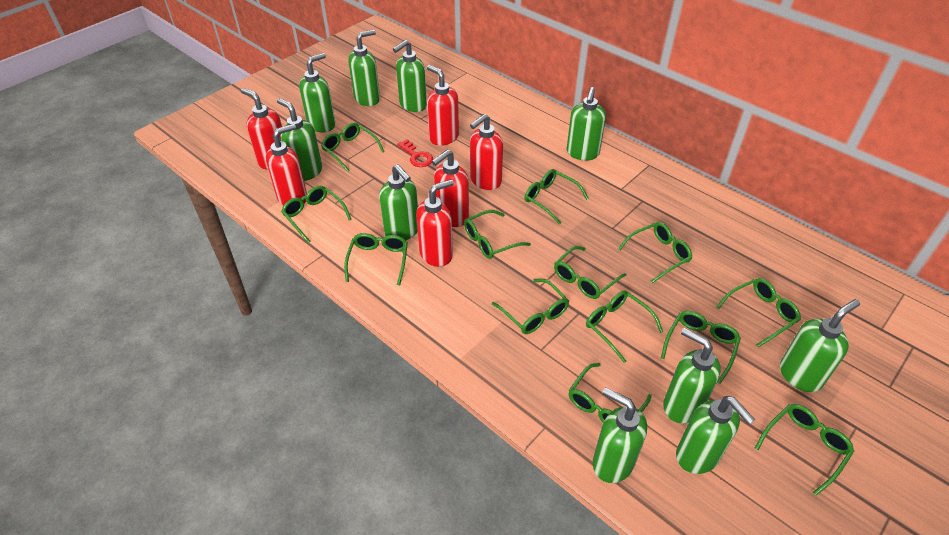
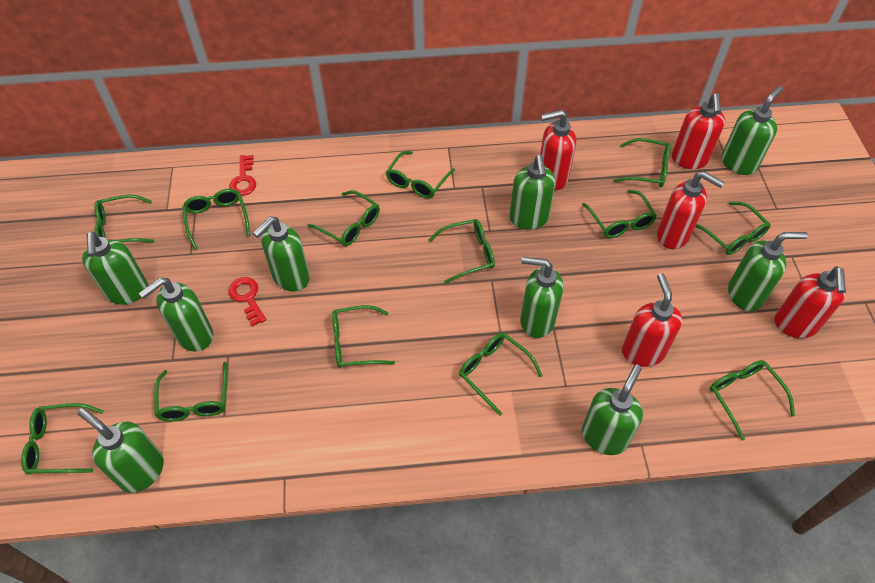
green soap dispenser: 10 -> 9
red key: 1 -> 2
red soap dispenser: 6 -> 5

